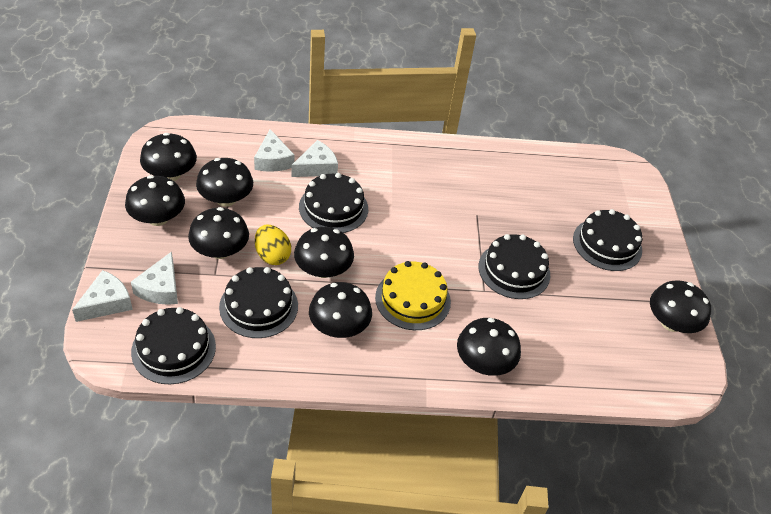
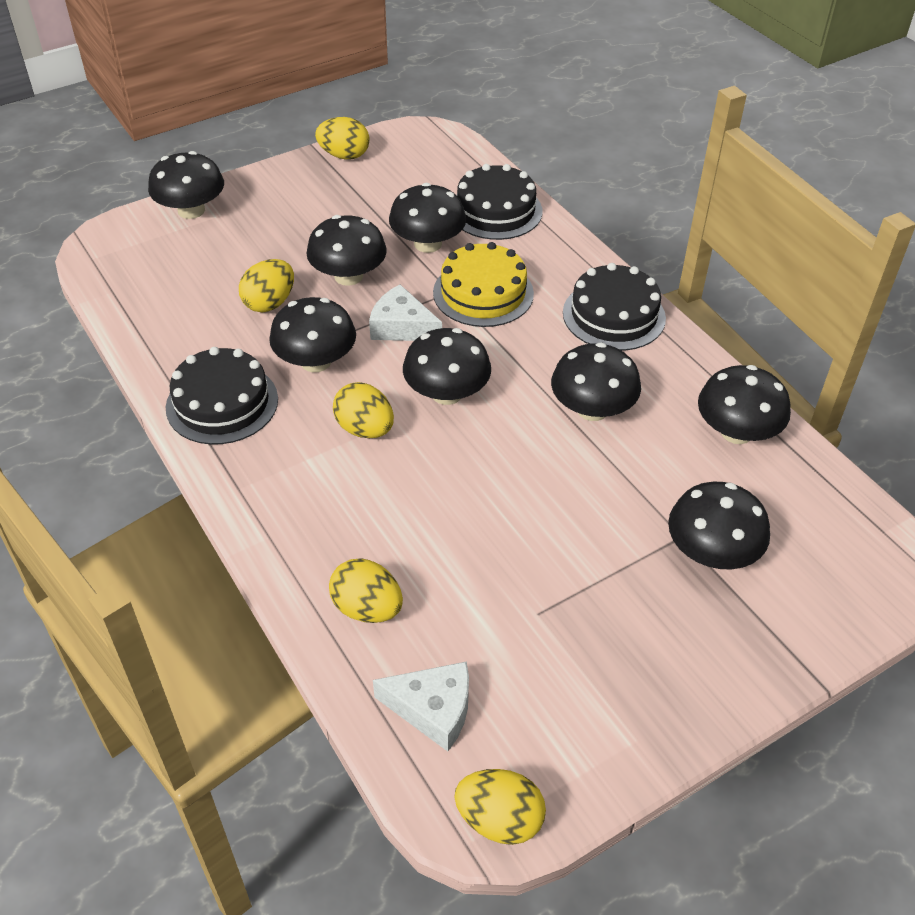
black cake: 5 -> 3
white cheese: 4 -> 2
yellow egg: 1 -> 5

